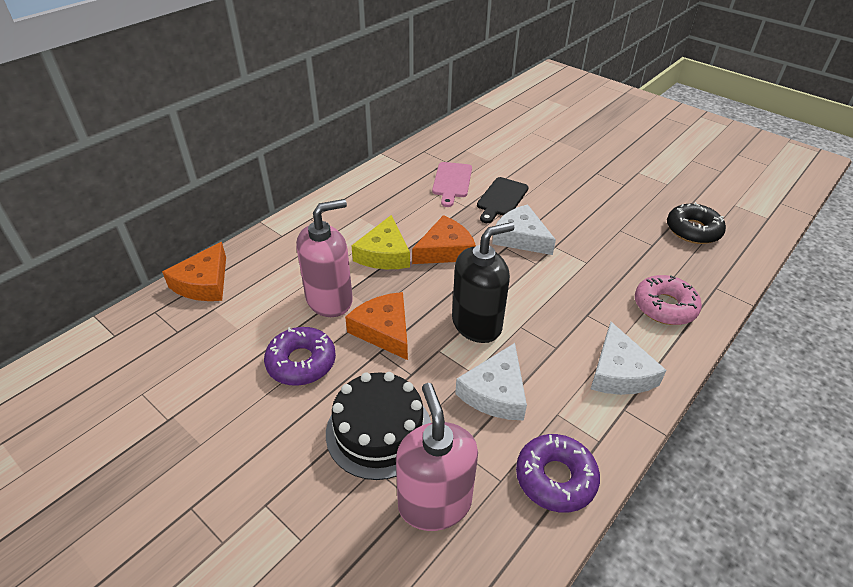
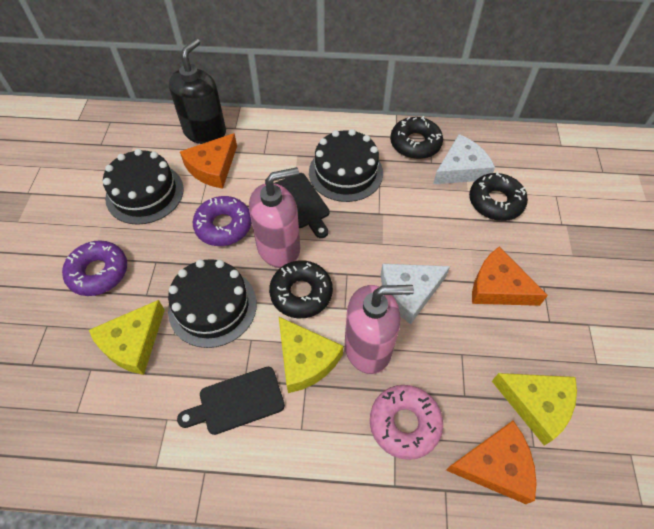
black cake: 1 -> 3
black cutting board: 1 -> 2
black donut: 1 -> 3
pink cutting board: 1 -> 0
white cheese: 3 -> 2
yellow cheese: 1 -> 3

